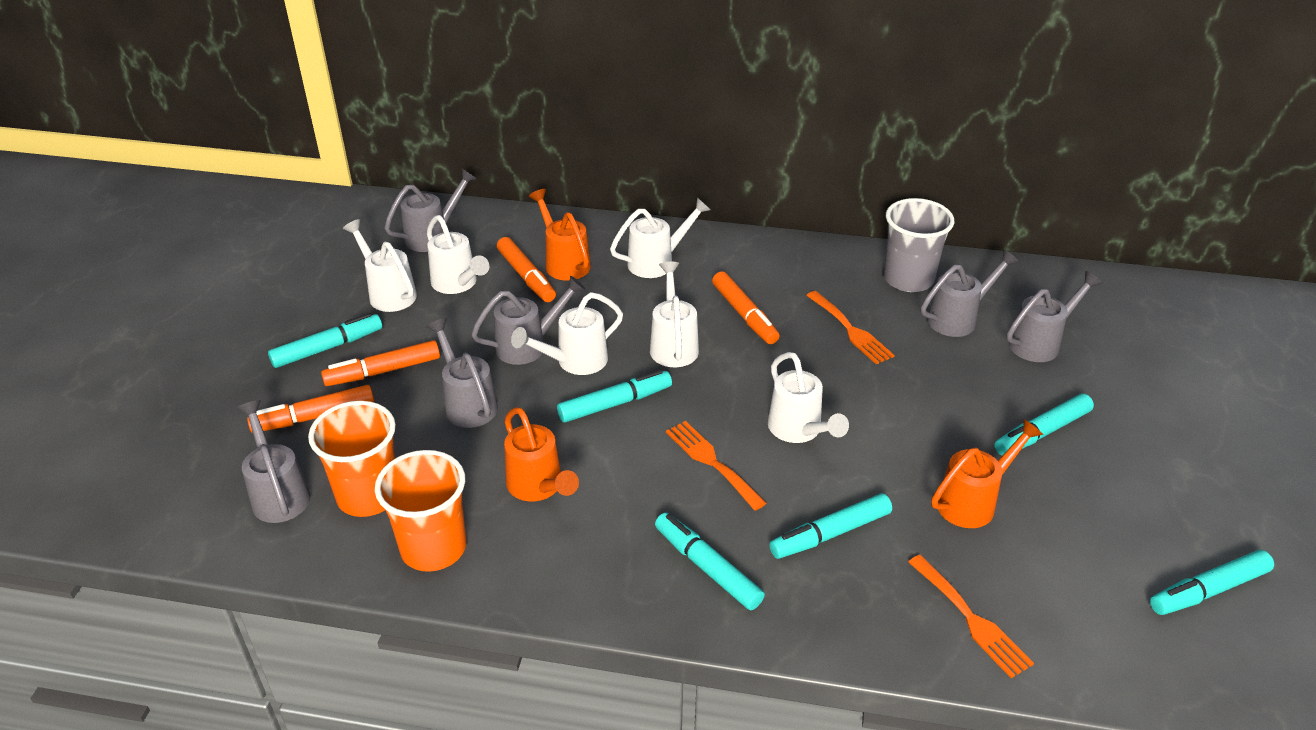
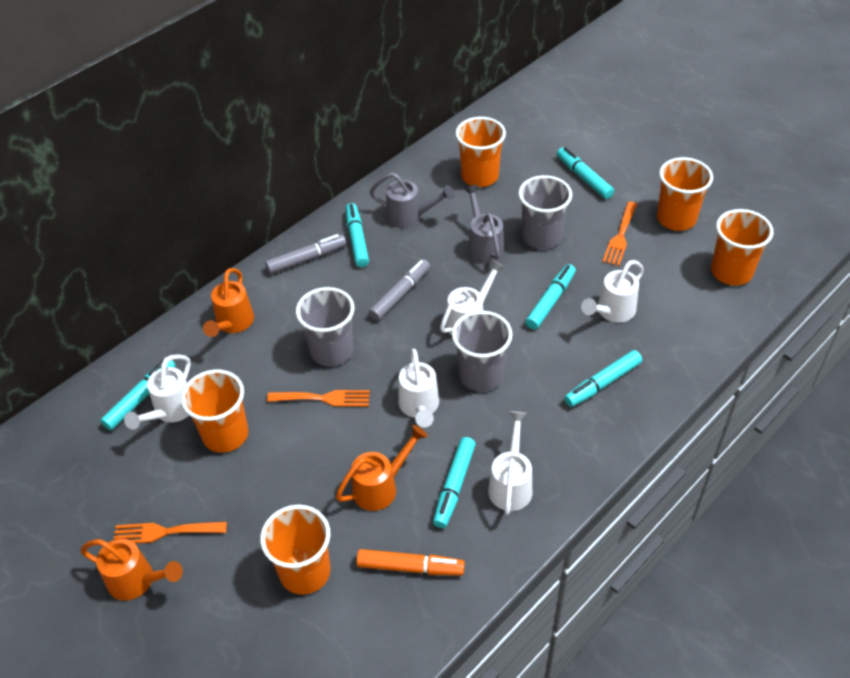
grey cup: 1 -> 3
grey marker: 0 -> 2
grey watering can: 6 -> 2
orange cup: 2 -> 5
orange marker: 4 -> 1
white watering can: 6 -> 5

